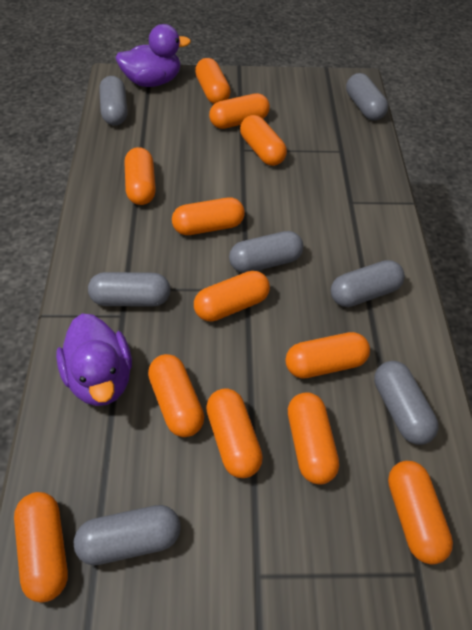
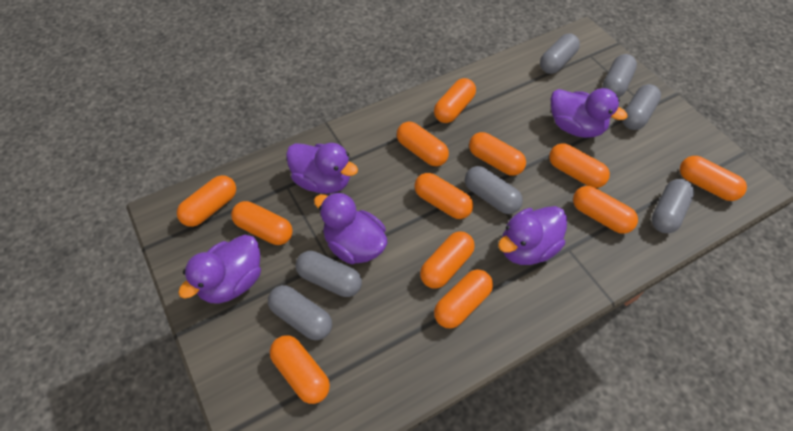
purple duck: 2 -> 5

